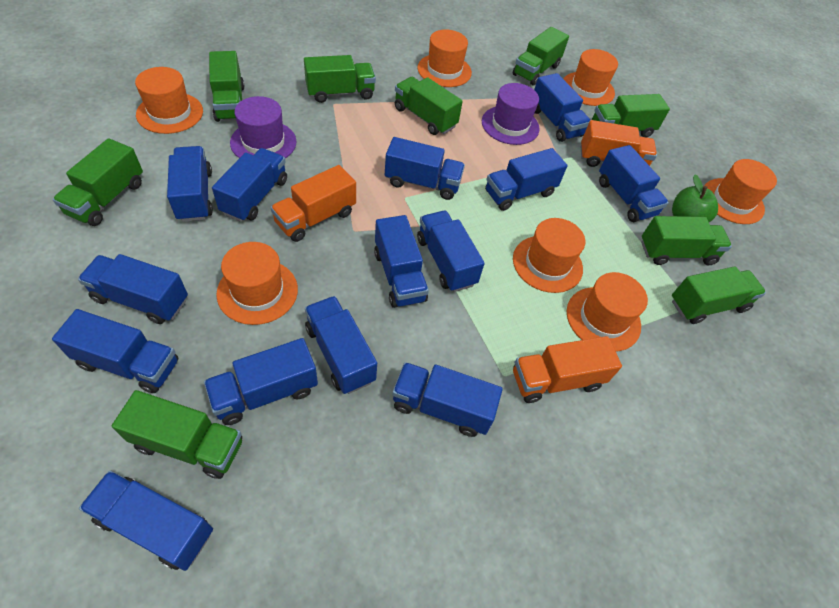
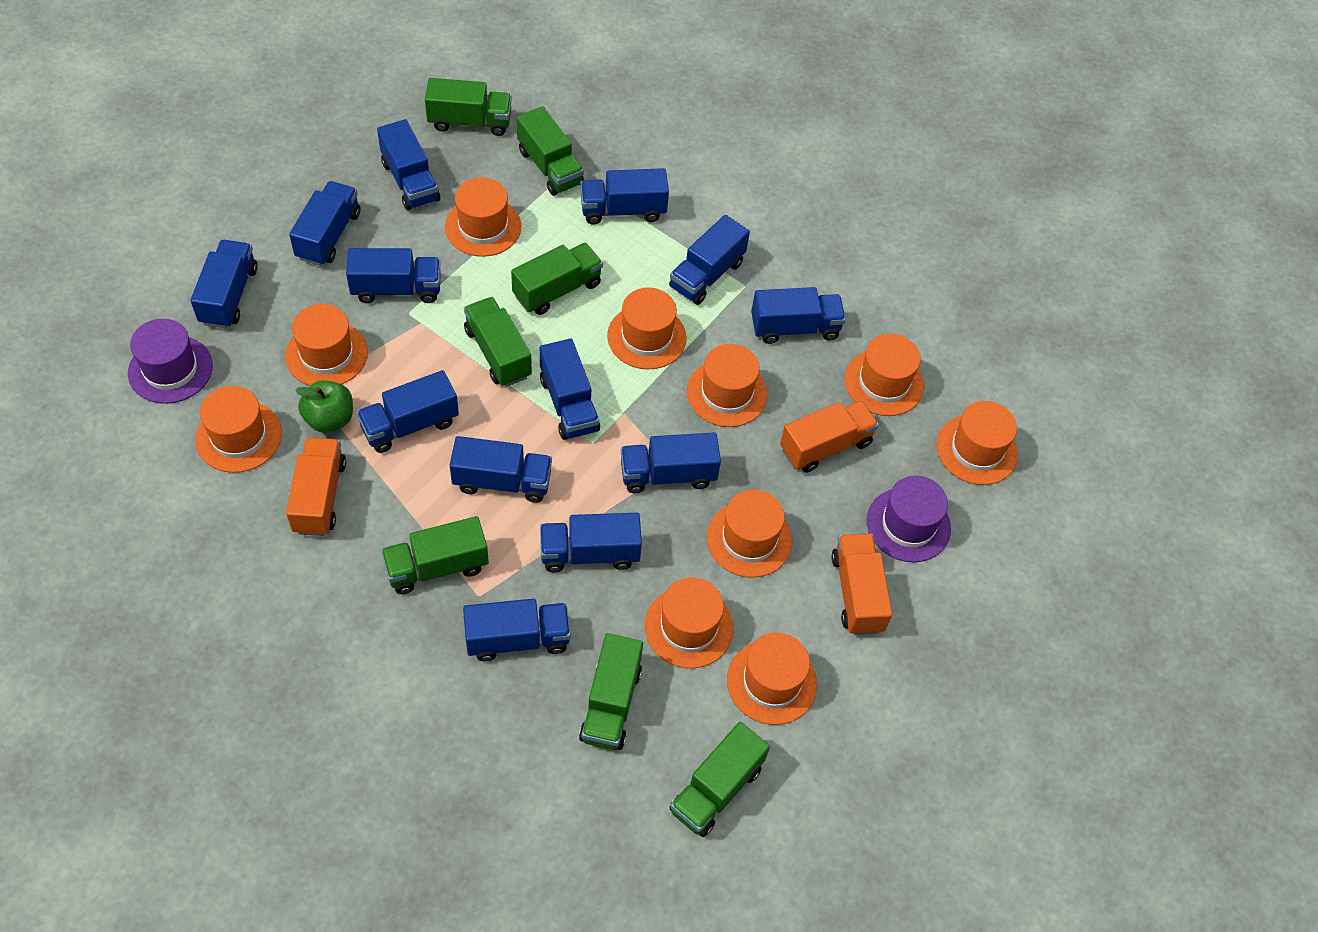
blue truck: 14 -> 13
green truck: 9 -> 7
orange hat: 7 -> 10

